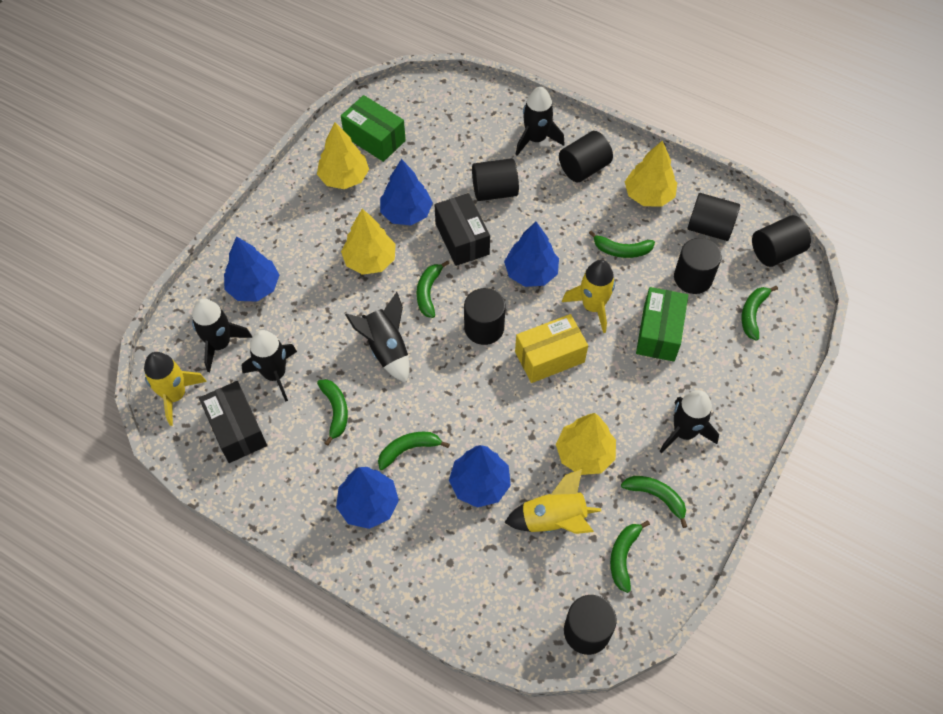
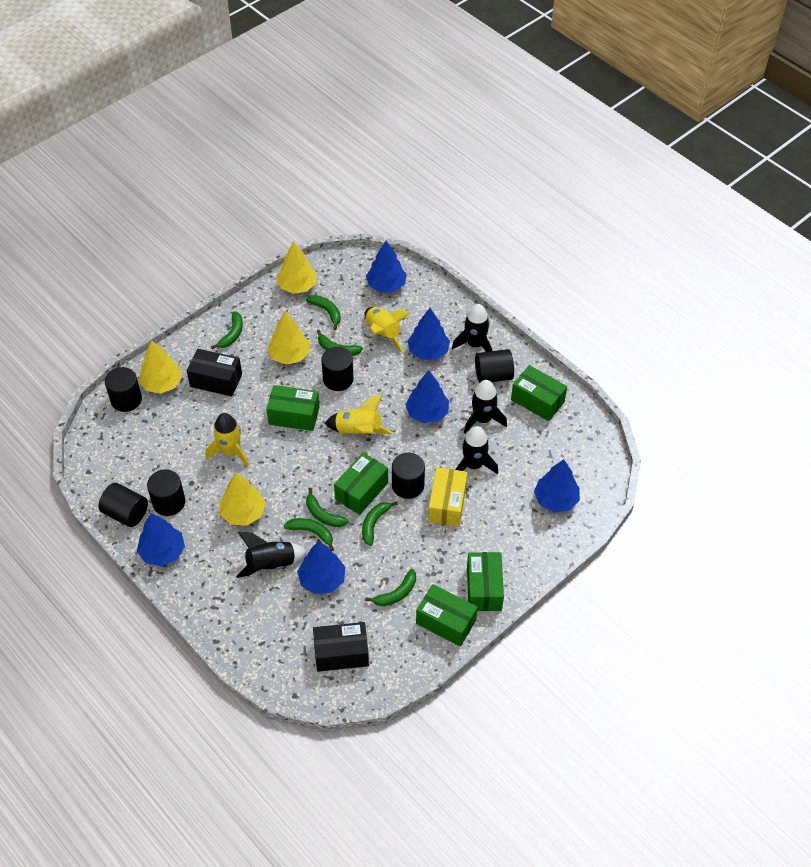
black cylinder: 7 -> 6
black rocket: 5 -> 4
blue tree: 5 -> 6
green box: 2 -> 5

